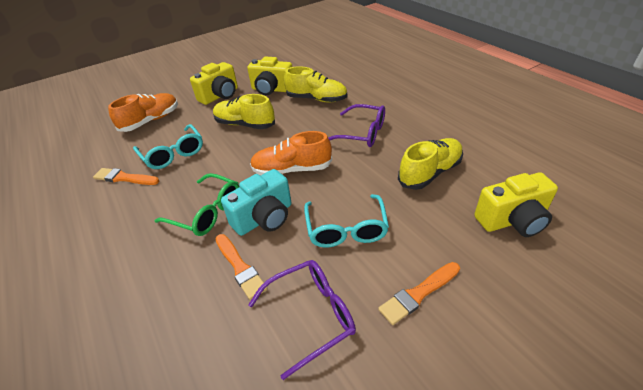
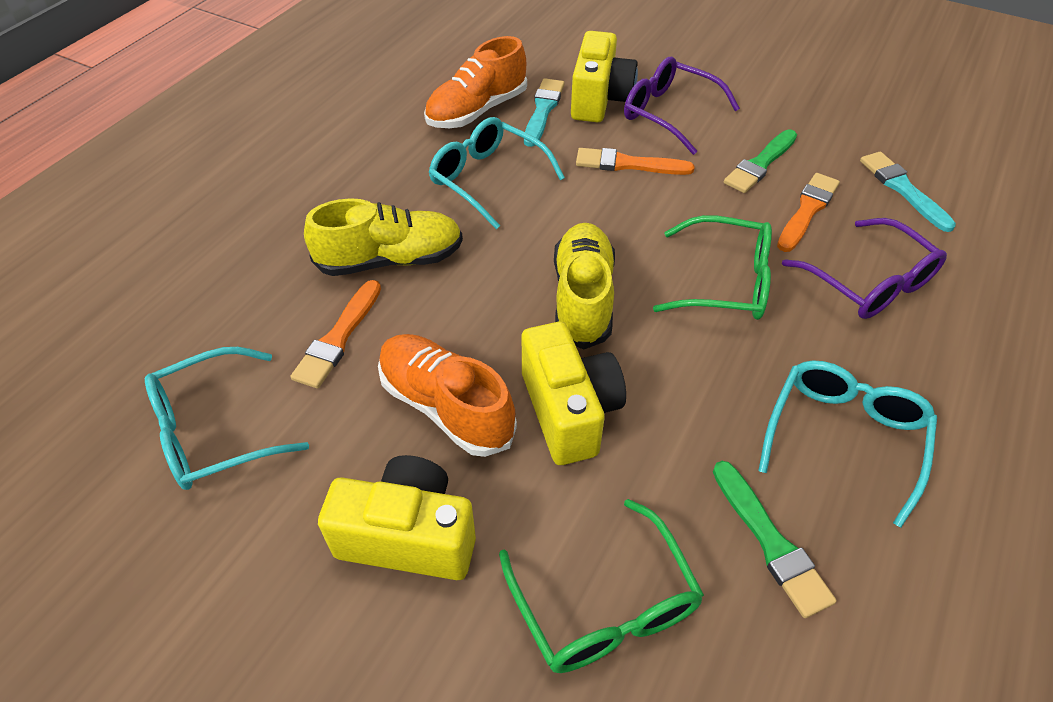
green brush: 0 -> 2
green glasses: 1 -> 2
turquoise brush: 0 -> 2
turquoise camera: 1 -> 0
turquoise glasses: 2 -> 3
yellow shoe: 3 -> 2

